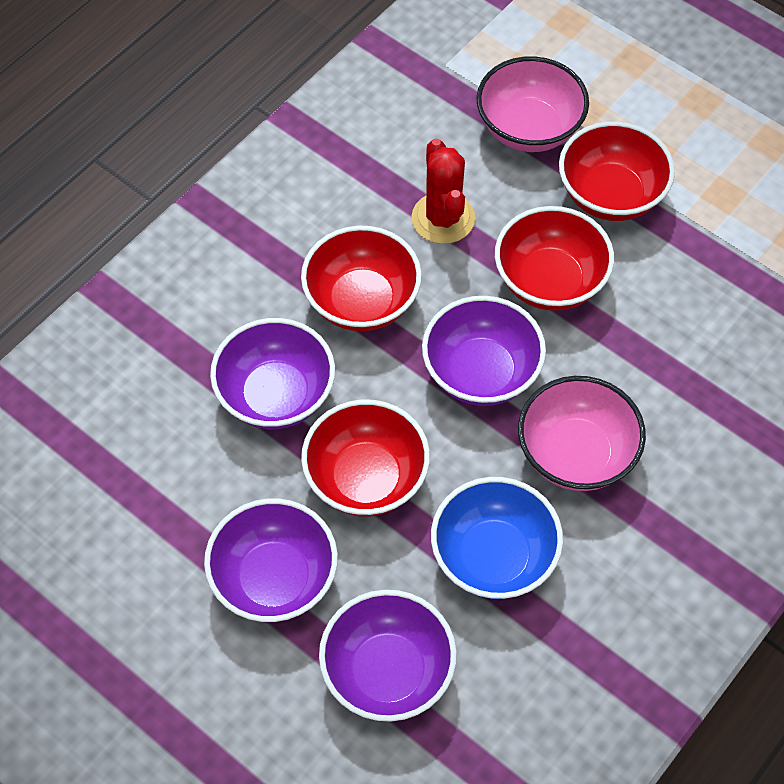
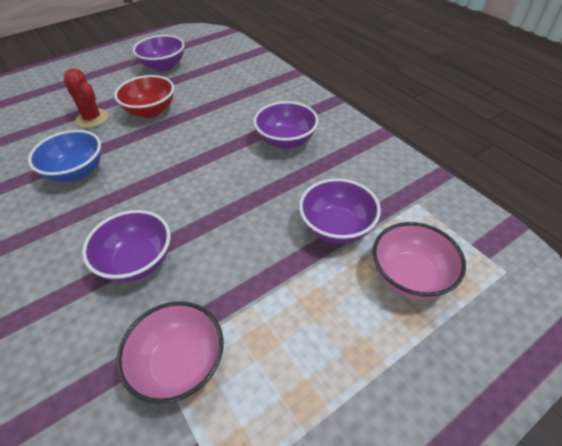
red bowl: 4 -> 1

